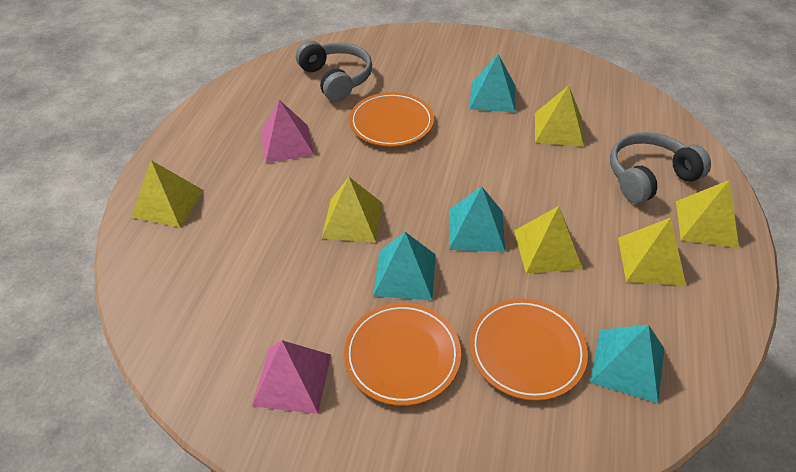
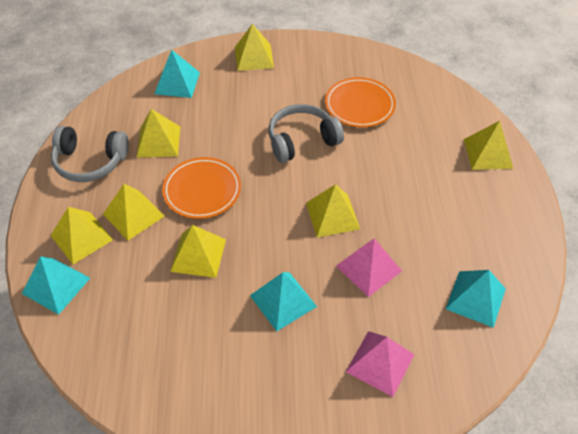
orange plate: 3 -> 2
yellow pyramid: 6 -> 7

